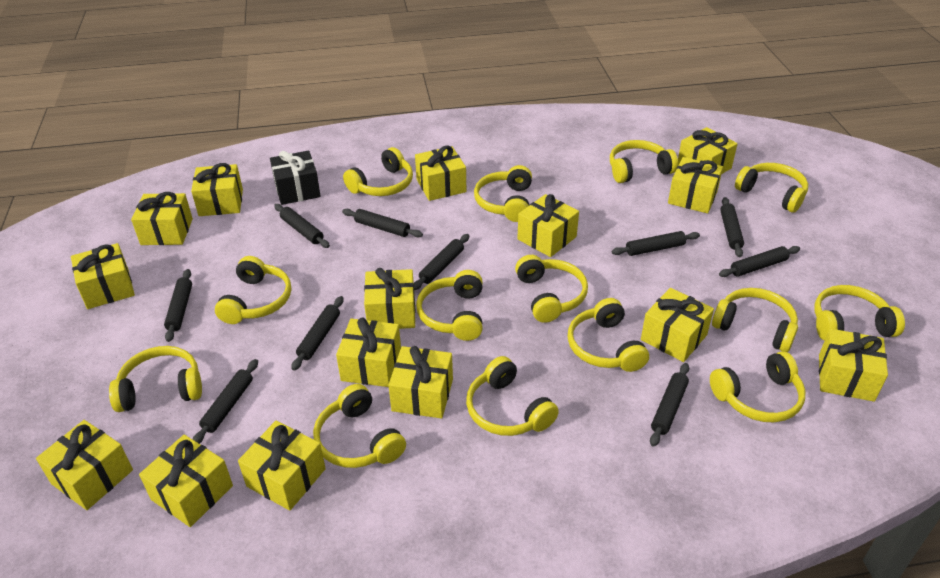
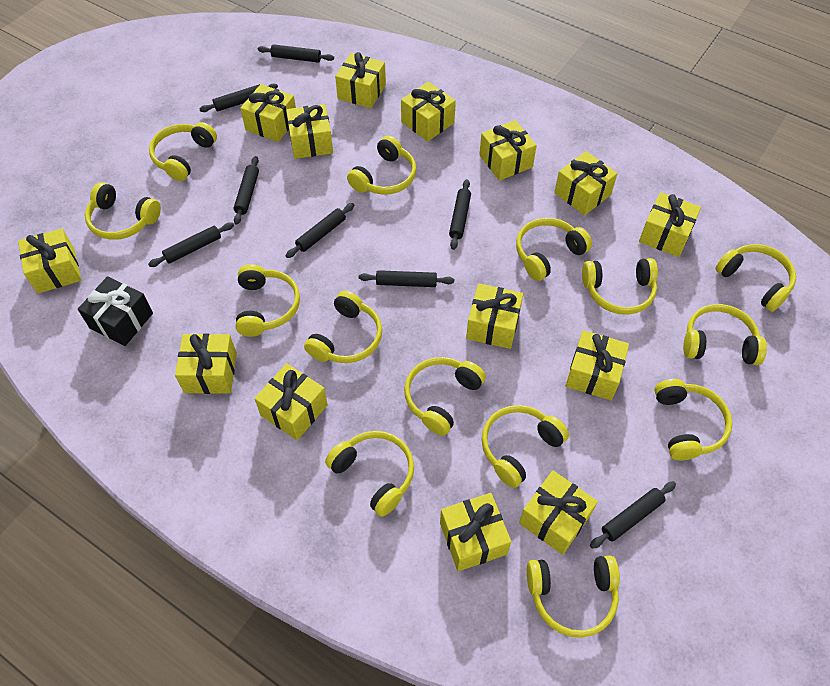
black rolling pin: 10 -> 8
yellow gift: 15 -> 14

